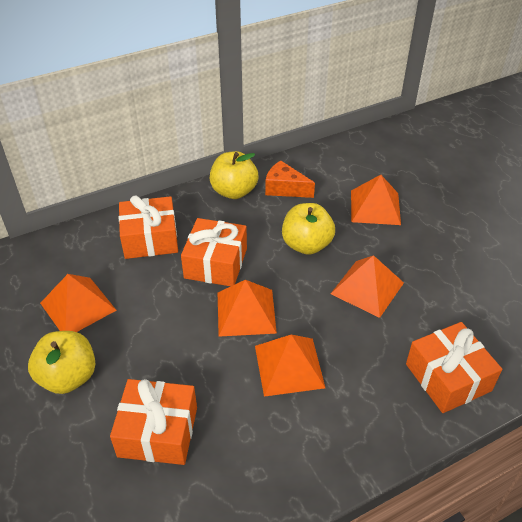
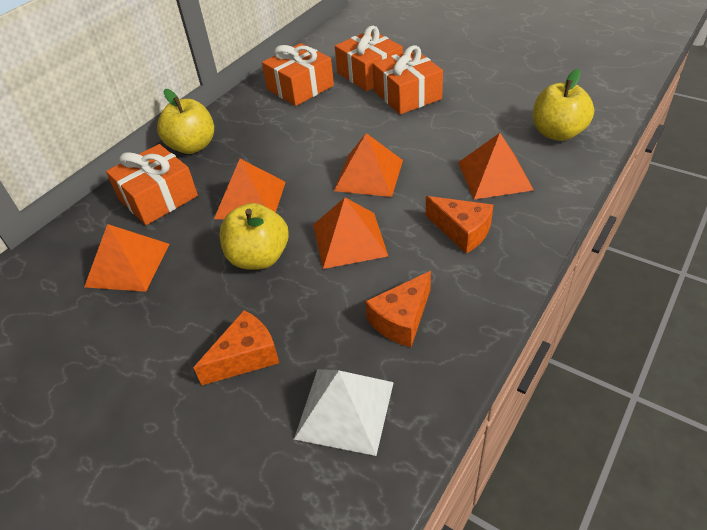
orange cheese: 1 -> 3
white pyramid: 0 -> 1

